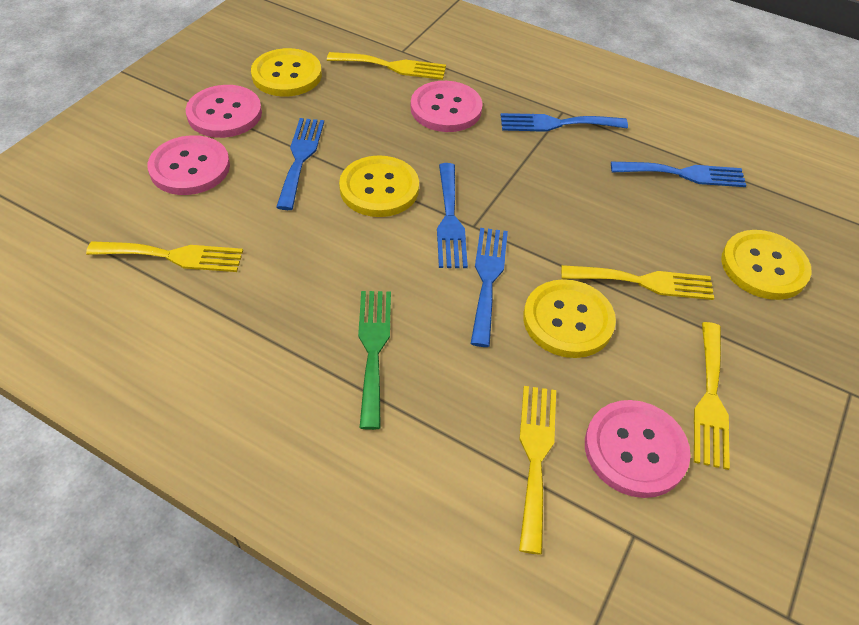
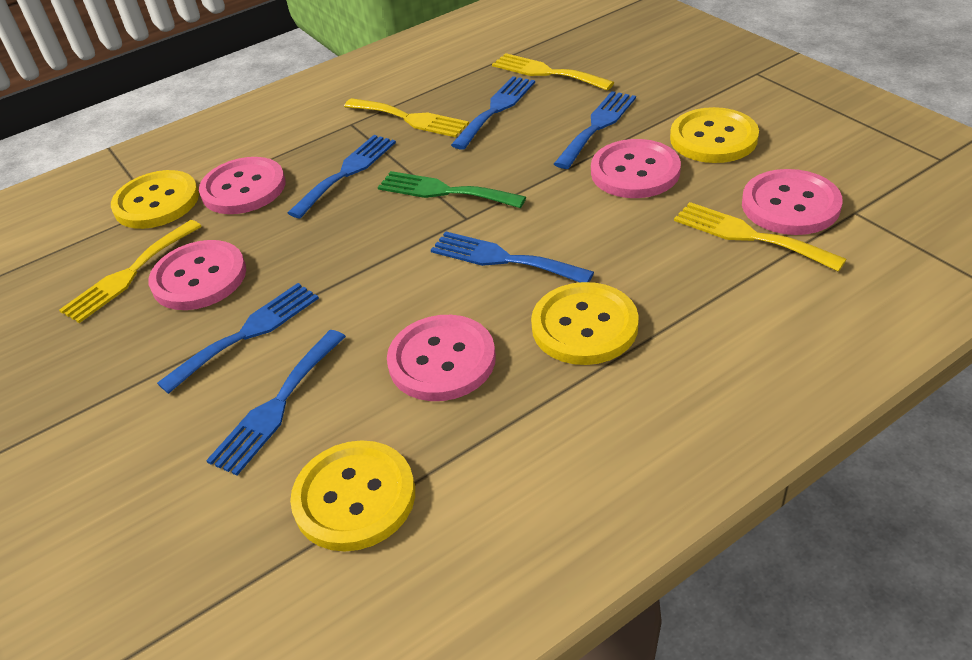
blue fork: 5 -> 6
pink button: 4 -> 5
yellow fork: 5 -> 4

